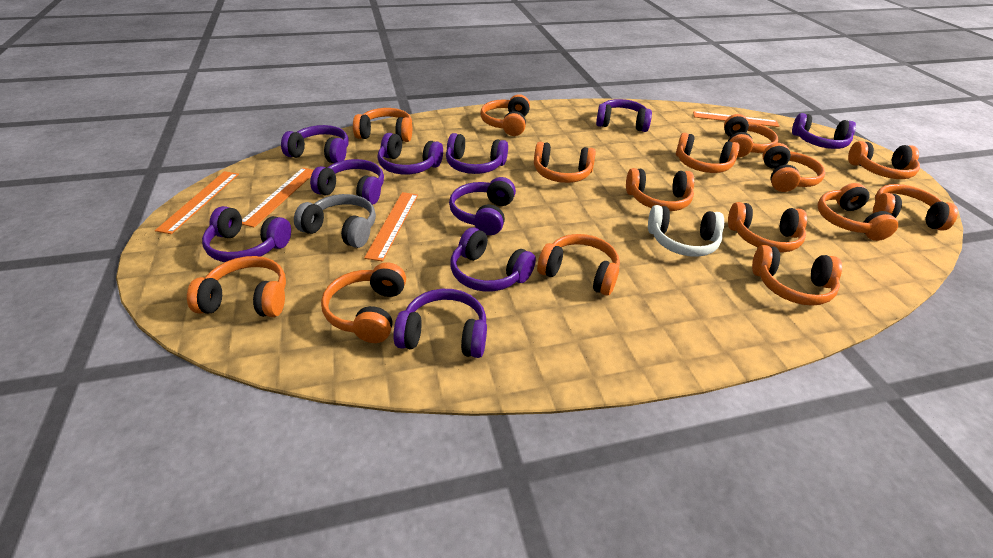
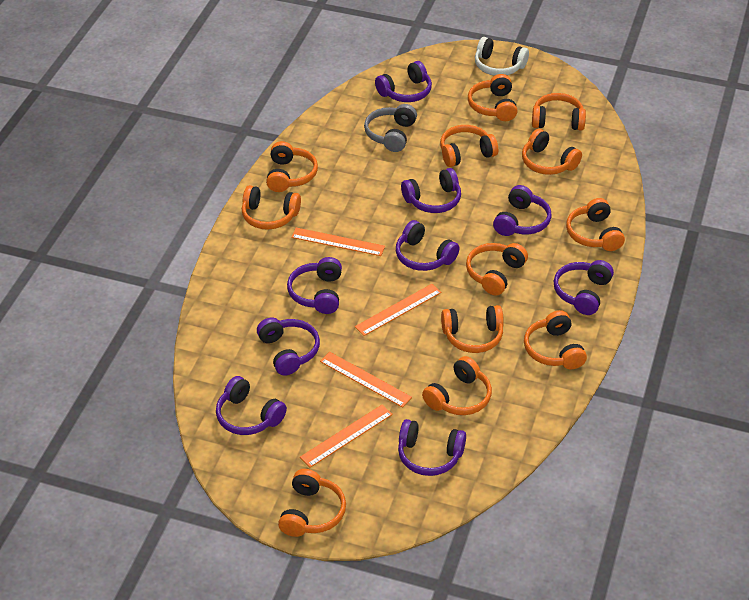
orange headphones: 15 -> 12
purple headphones: 10 -> 9

